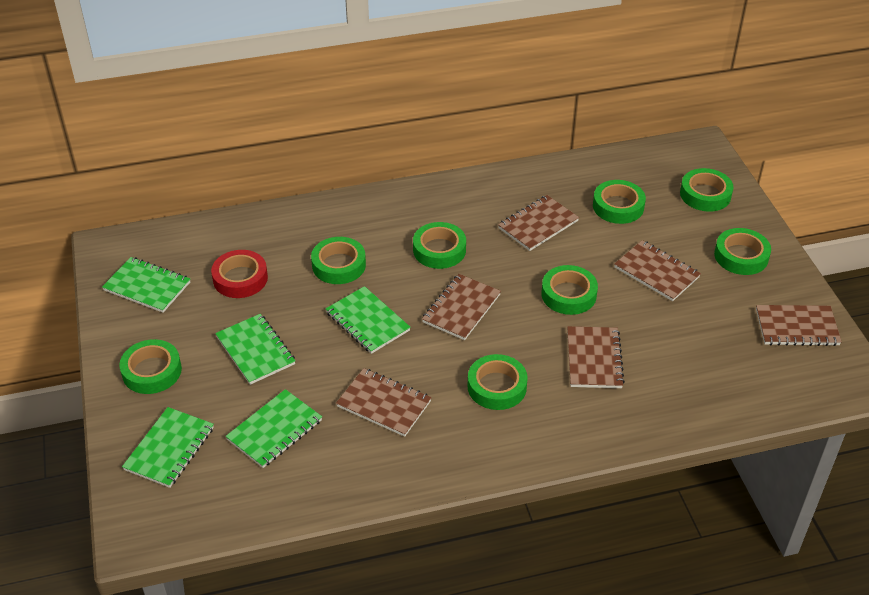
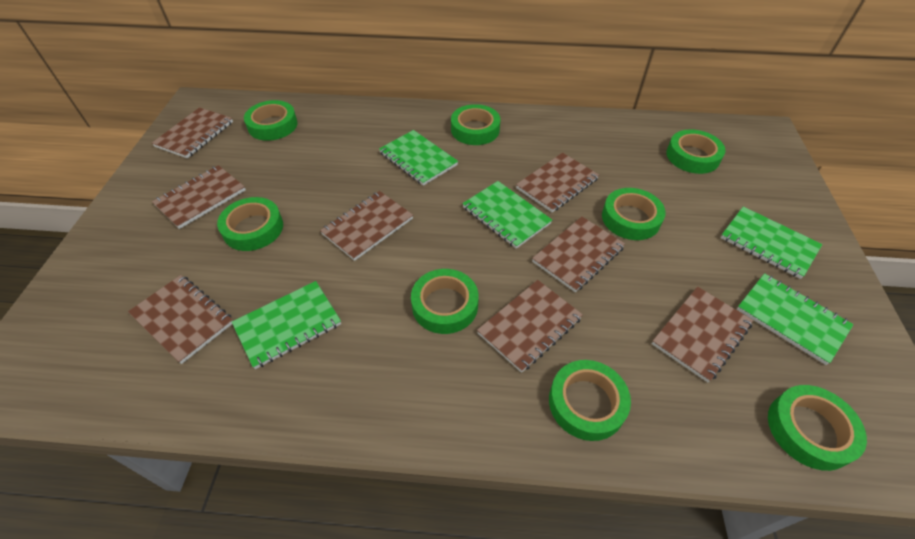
brown notebook: 6 -> 8
red tape: 1 -> 0

